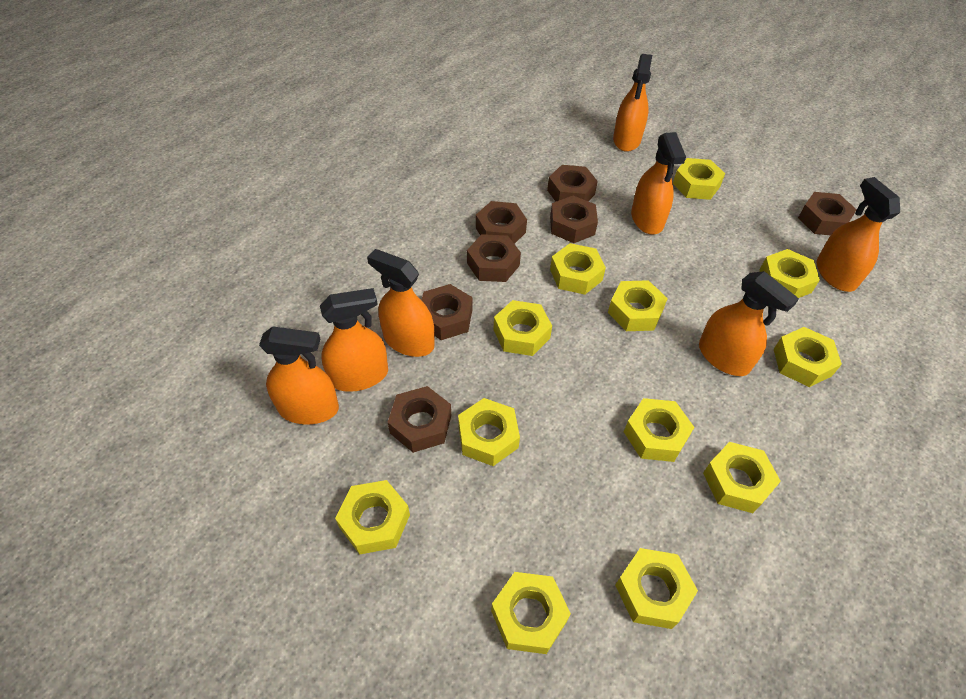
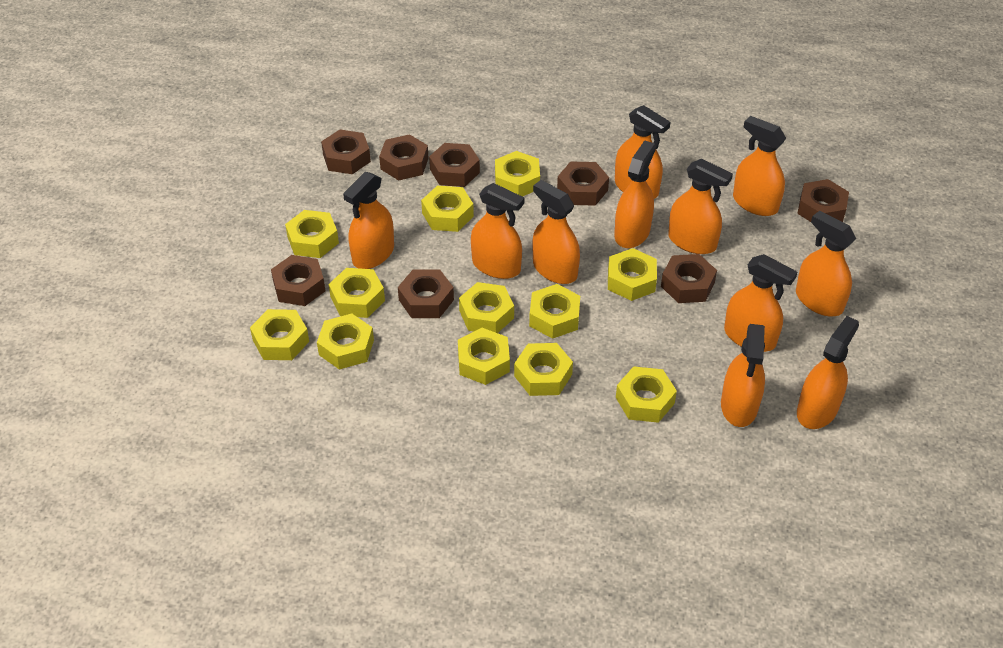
brown nut: 7 -> 8
orange spray bottle: 7 -> 11

